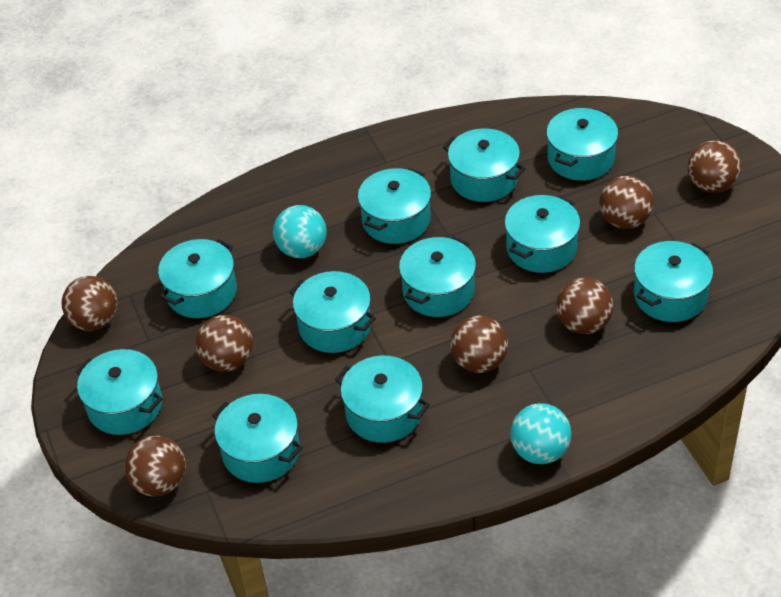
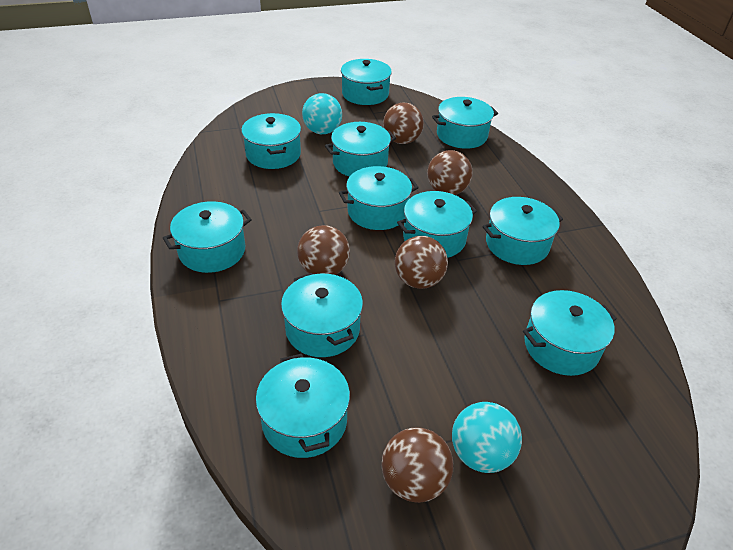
brown ball: 7 -> 5

